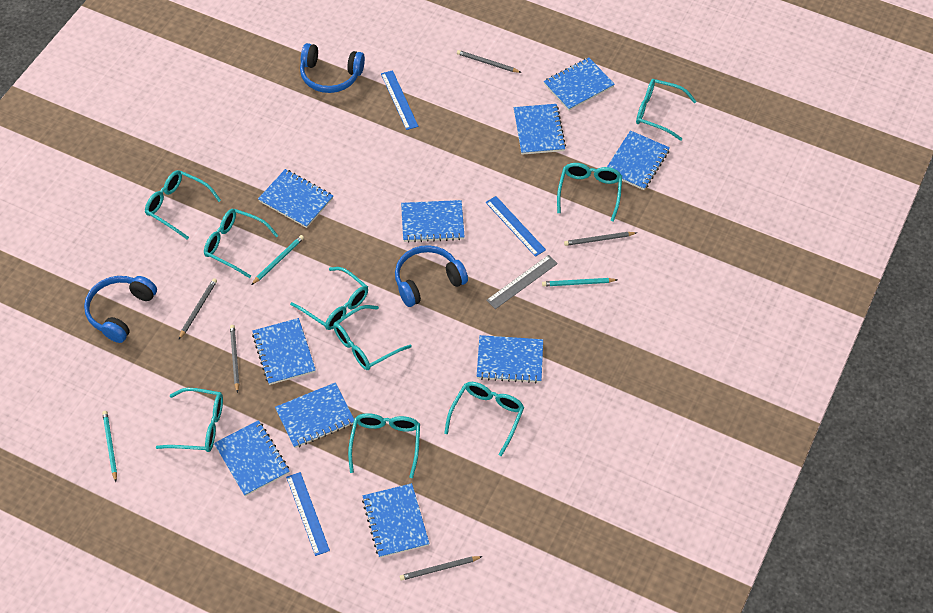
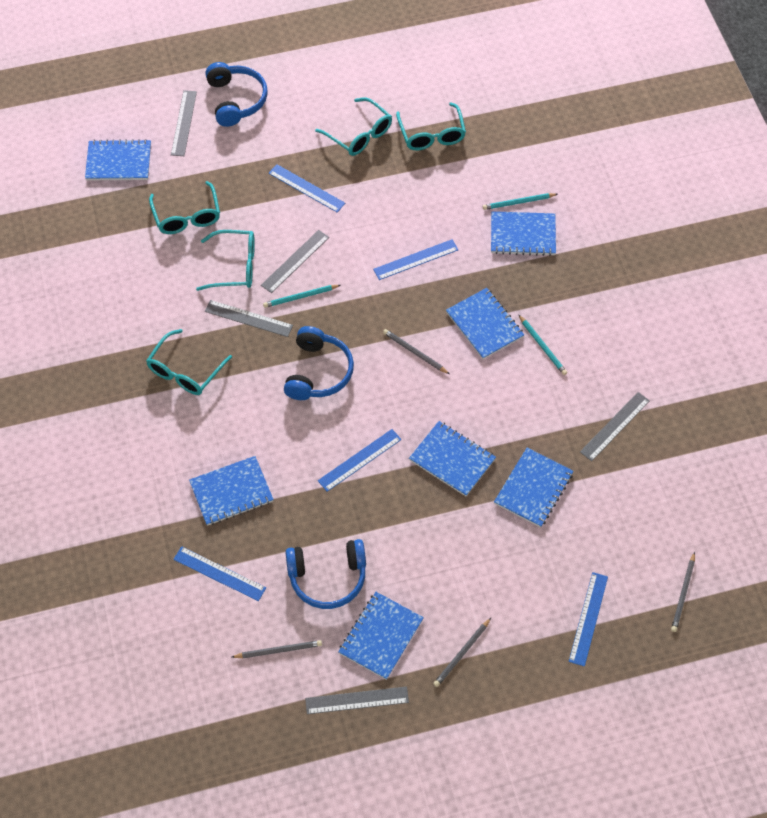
blue notebook: 10 -> 7
blue ruler: 3 -> 5
grey pencil: 5 -> 4
grey ruler: 1 -> 5
turquoise glasses: 9 -> 5

